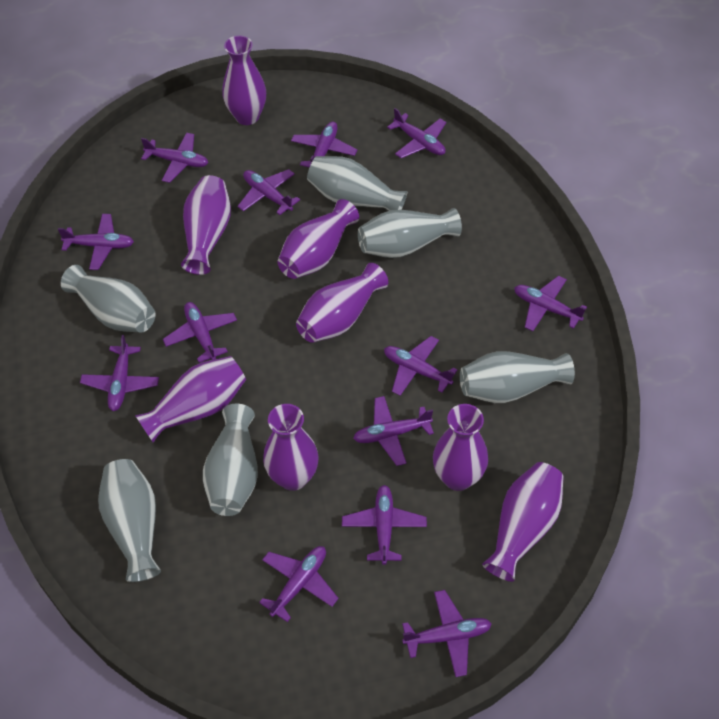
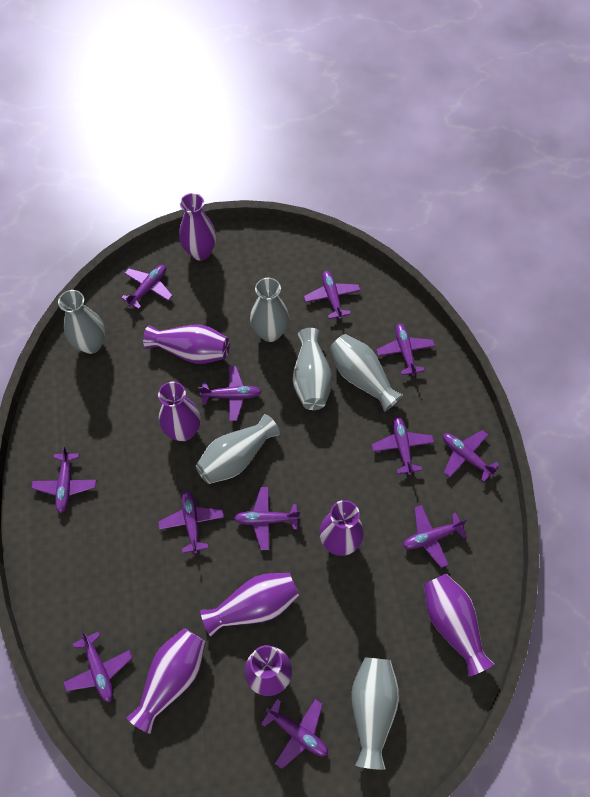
purple plane: 13 -> 12

